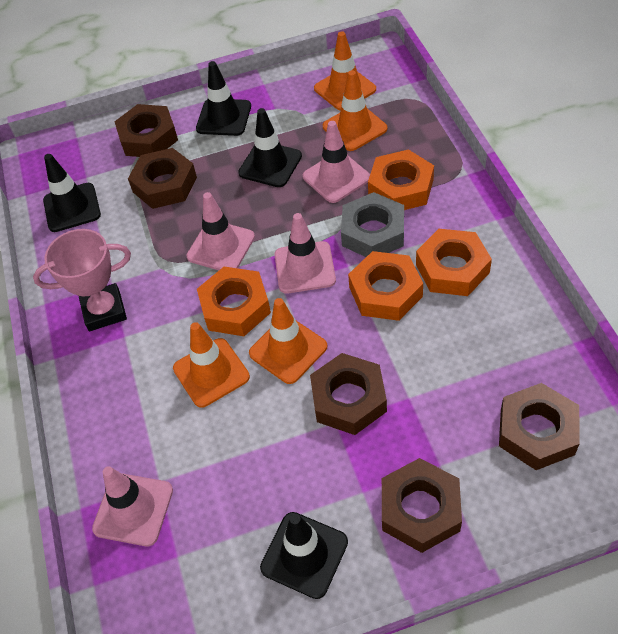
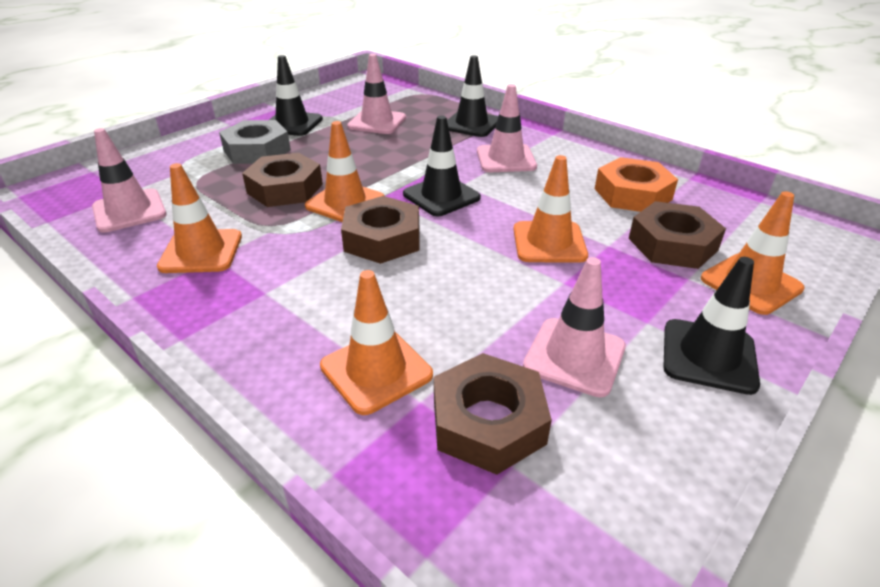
brown nut: 5 -> 4
orange nut: 4 -> 1
orange traffic cone: 4 -> 5
pink trophy: 1 -> 0

